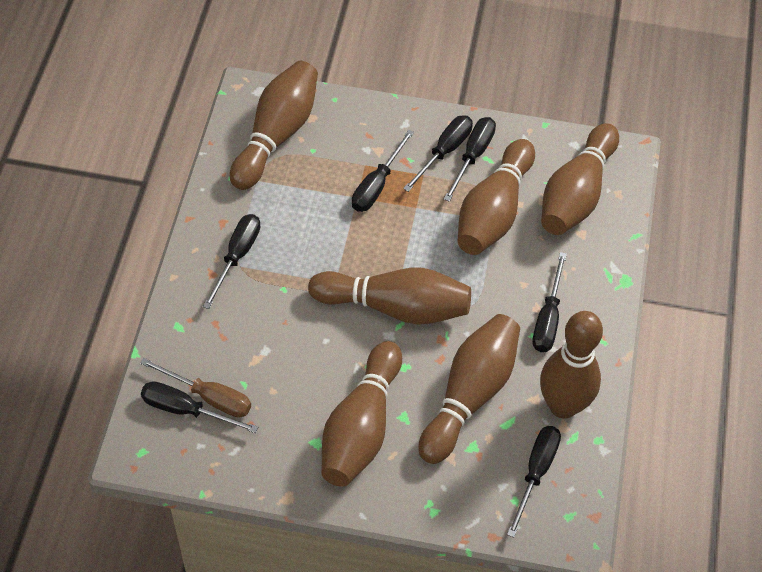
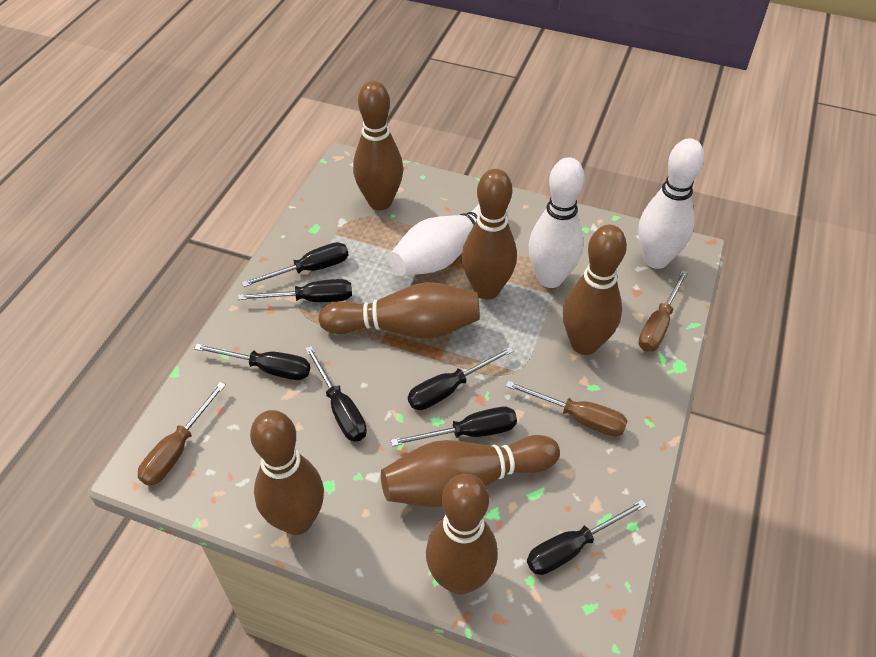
brown screwdriver: 1 -> 3
white bowling pin: 0 -> 3

